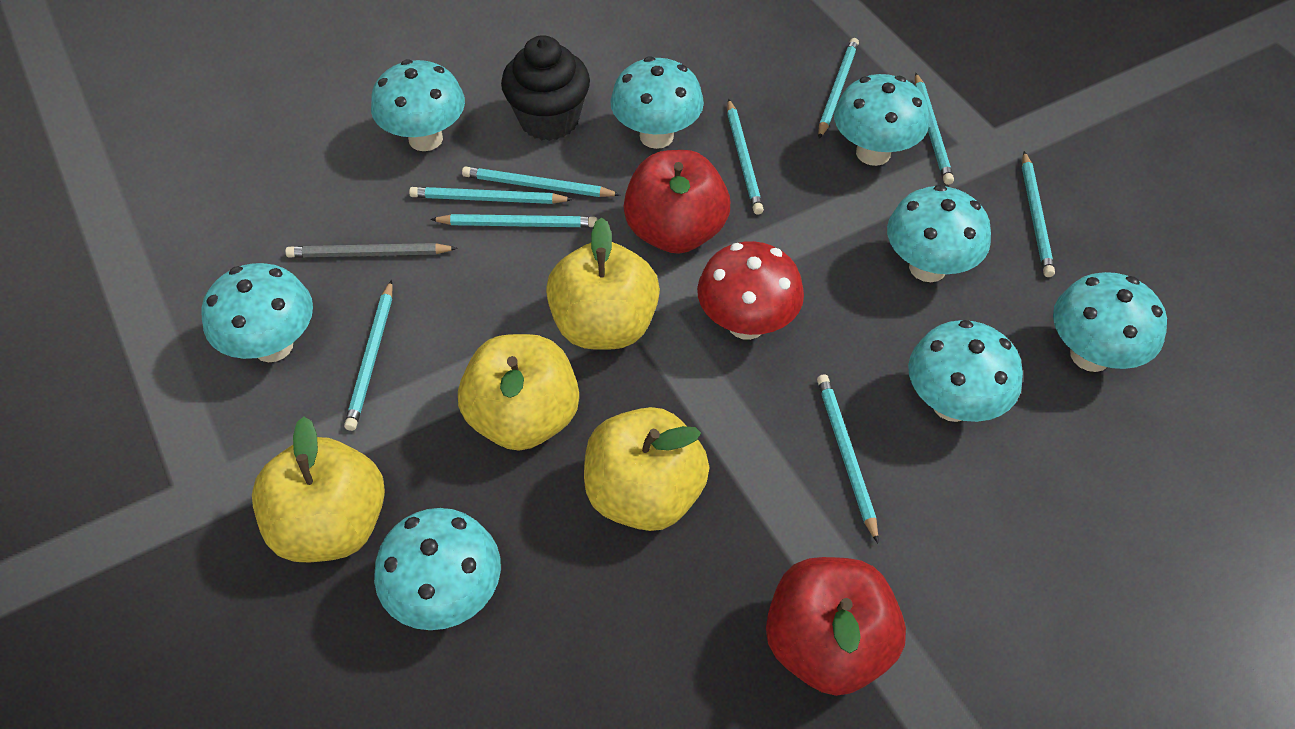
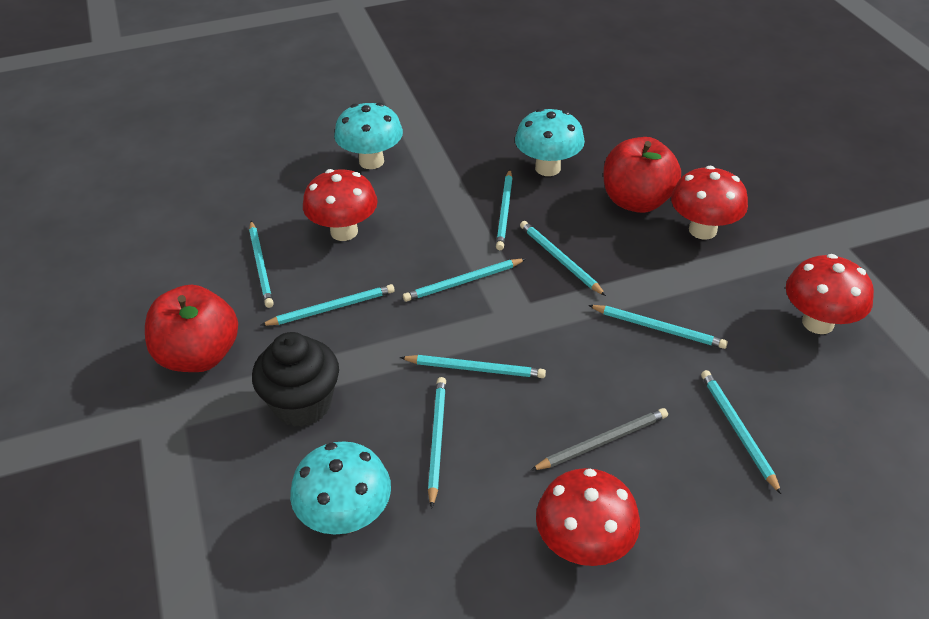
red mushroom: 1 -> 4
turquoise mushroom: 8 -> 3
yellow apple: 4 -> 0

